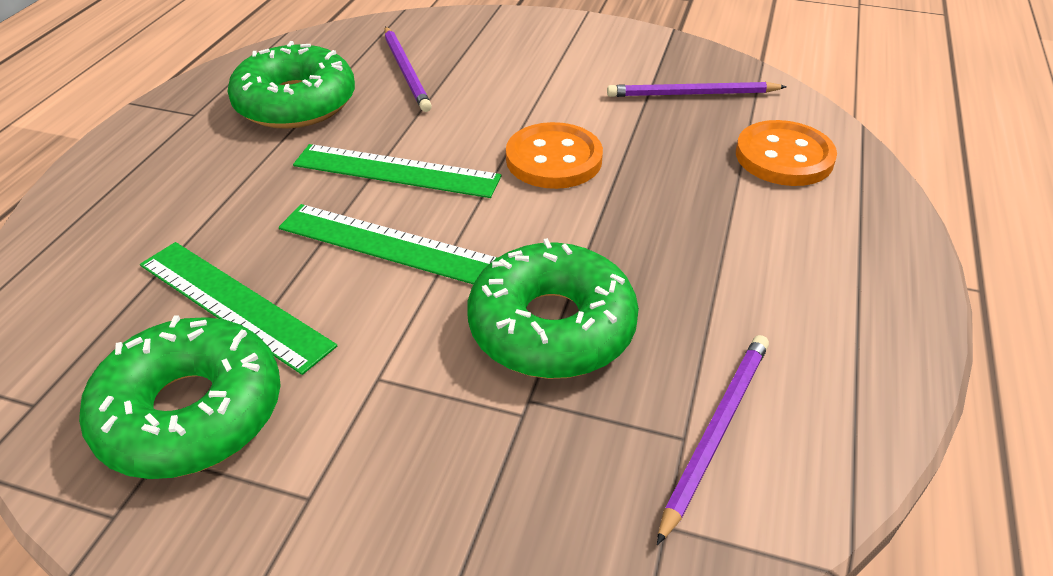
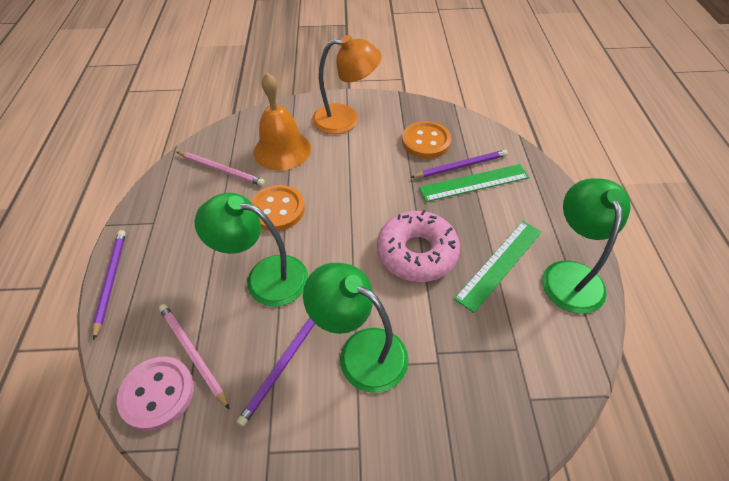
green donut: 3 -> 0
green lamp: 0 -> 3
green ruler: 3 -> 2
orange bell: 0 -> 1
orange lamp: 0 -> 1
pink button: 0 -> 1
pink donut: 0 -> 1
pink pencil: 0 -> 2

